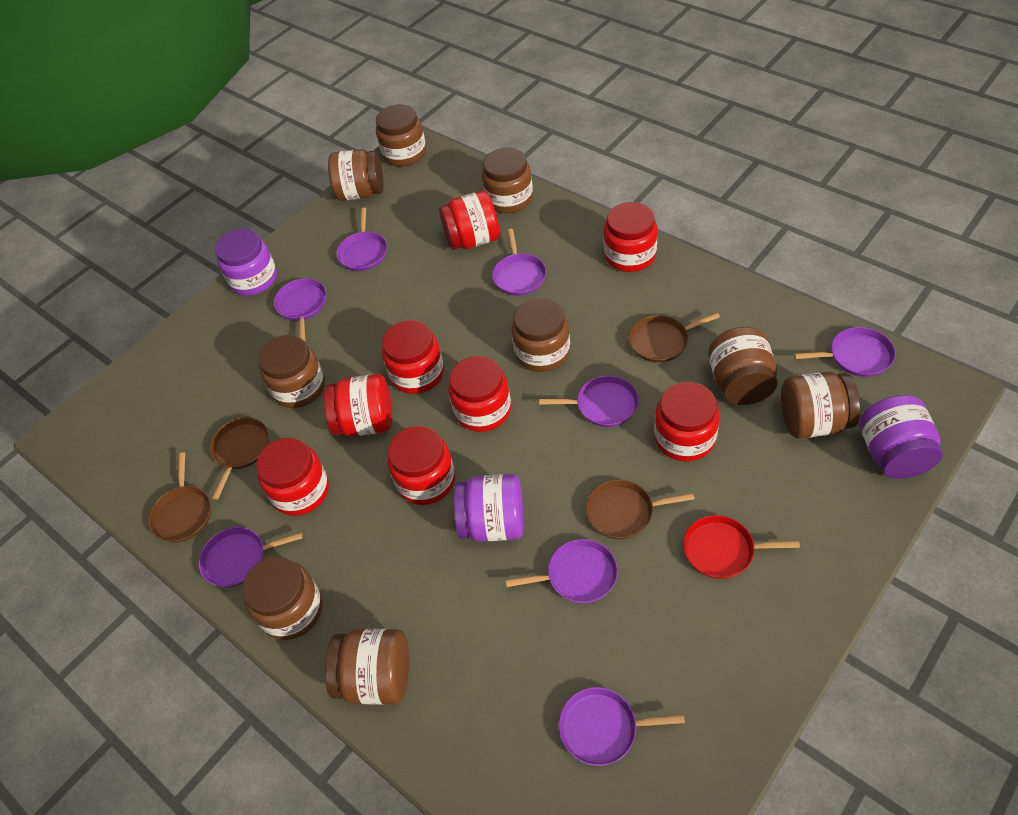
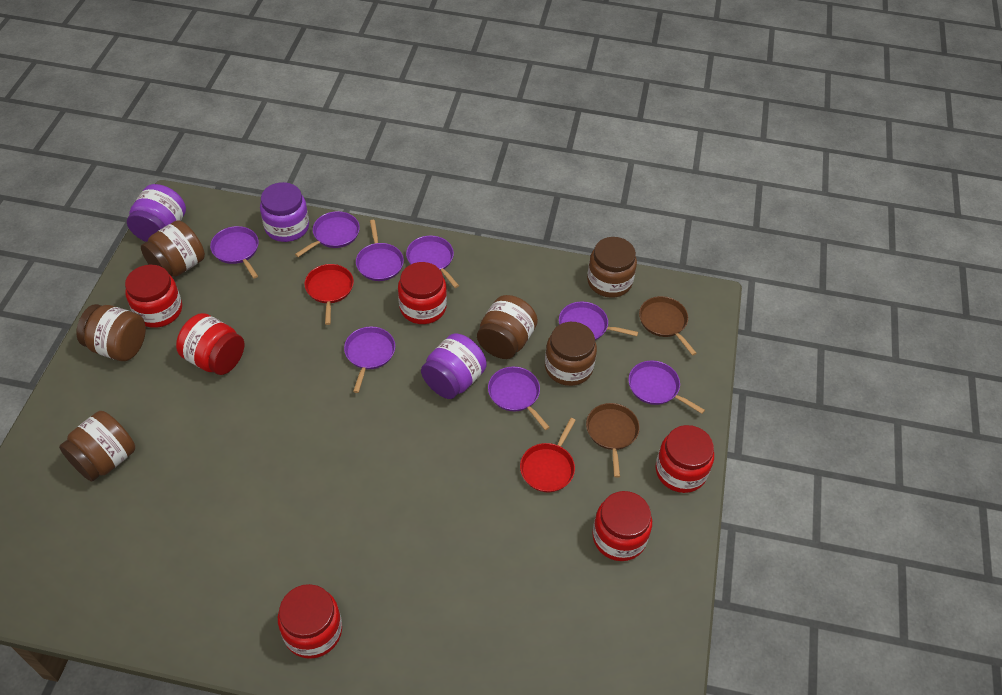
brown jar: 9 -> 6
brown pan: 4 -> 2
red jar: 8 -> 6
red pan: 1 -> 2

